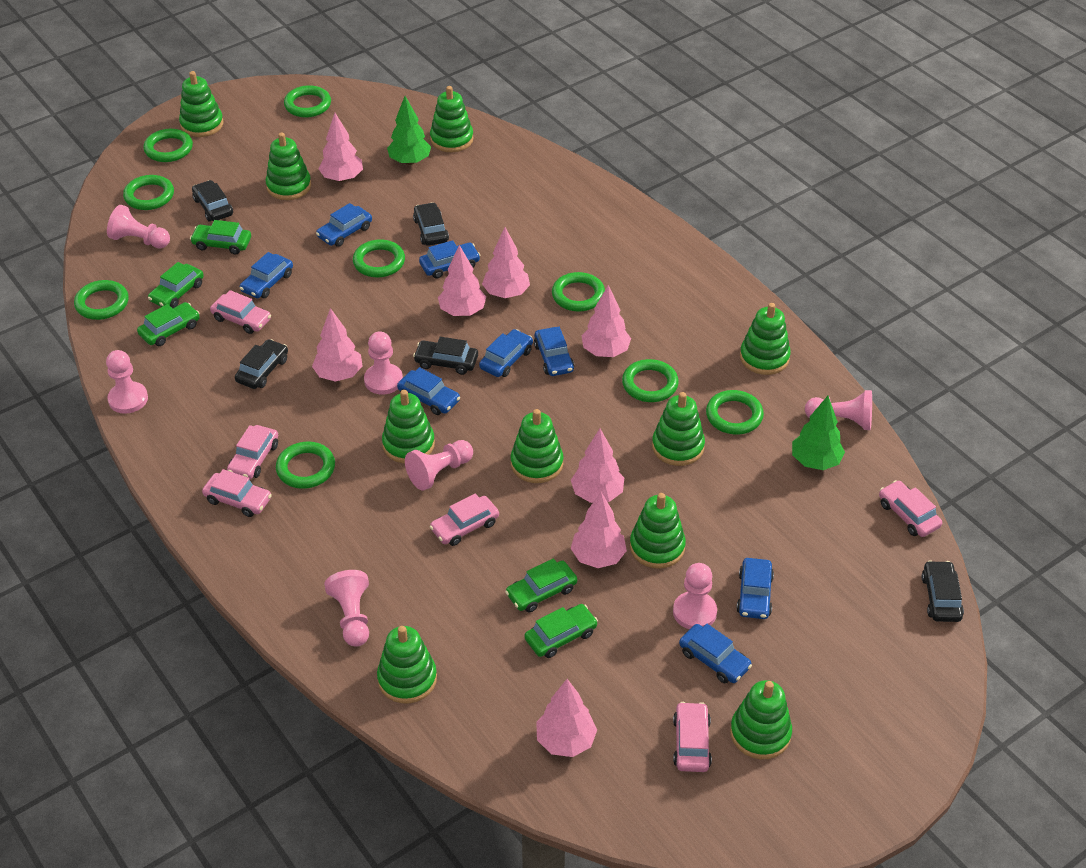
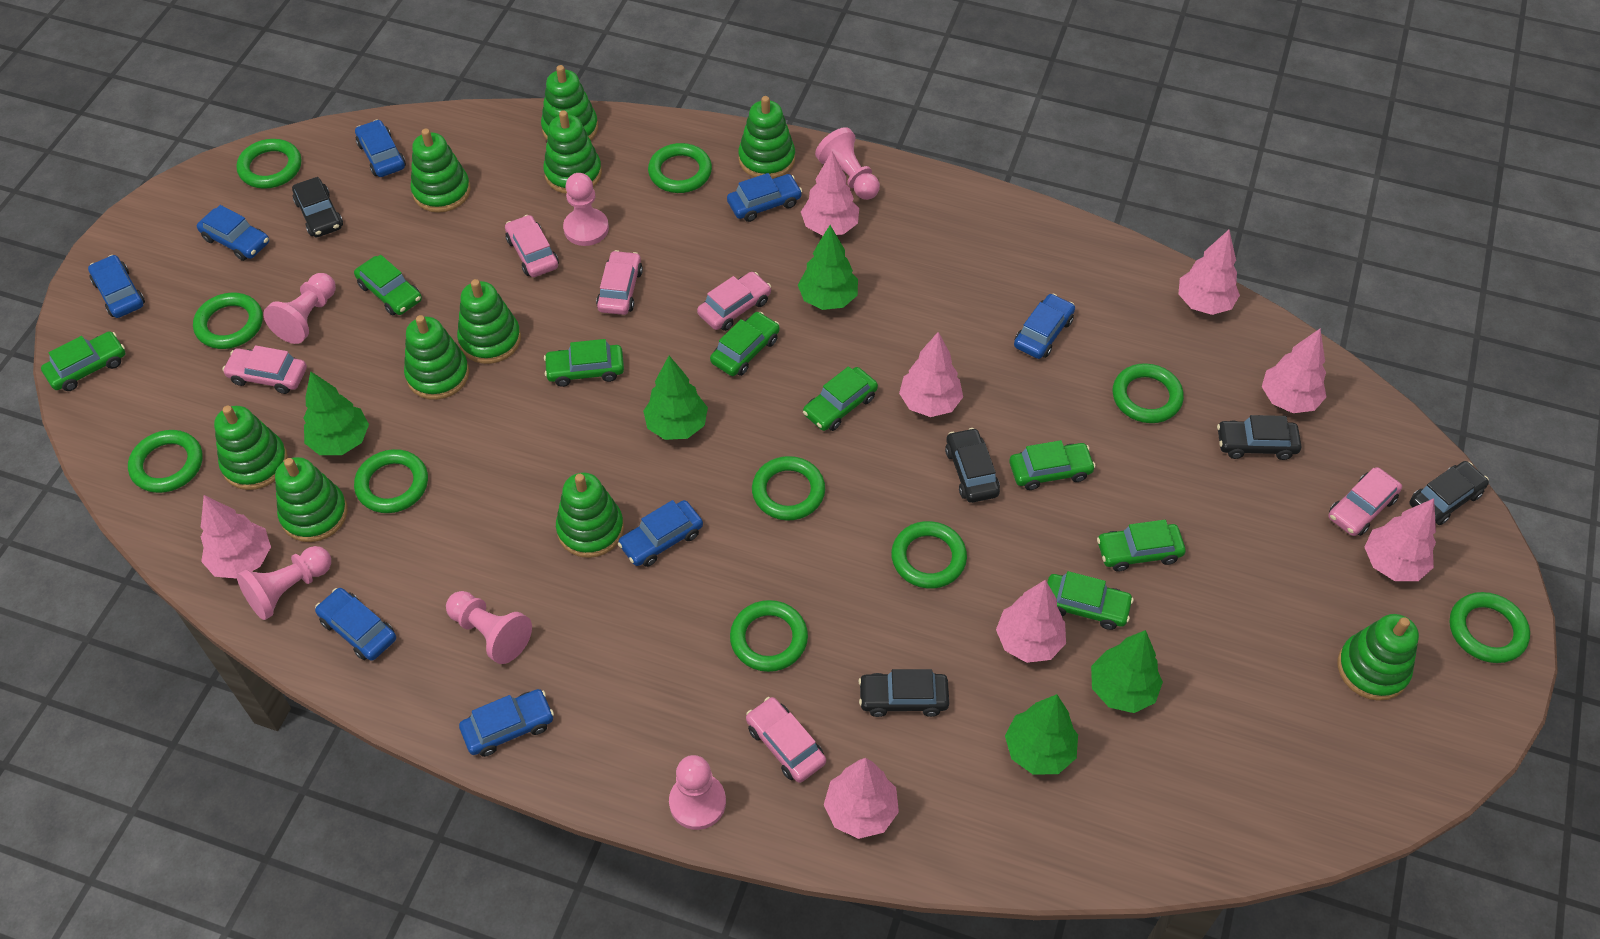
green car: 5 -> 8
green ring: 9 -> 10
green tree: 2 -> 5
pink pawn: 7 -> 6

